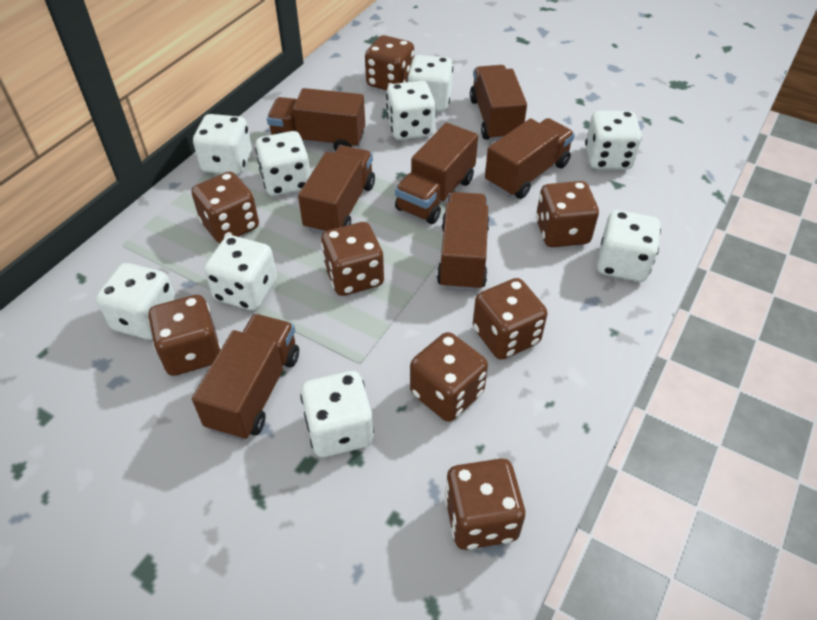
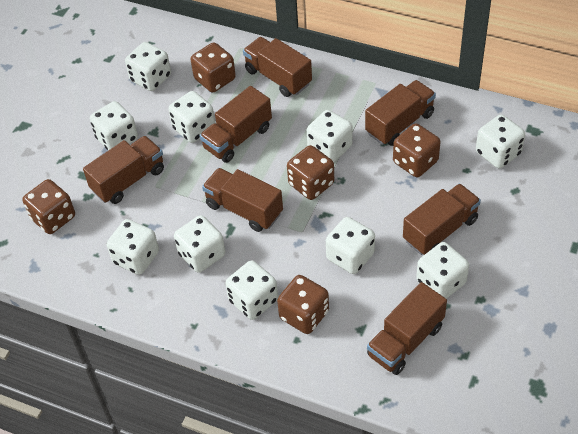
brown dice: 8 -> 5
white dice: 9 -> 10

